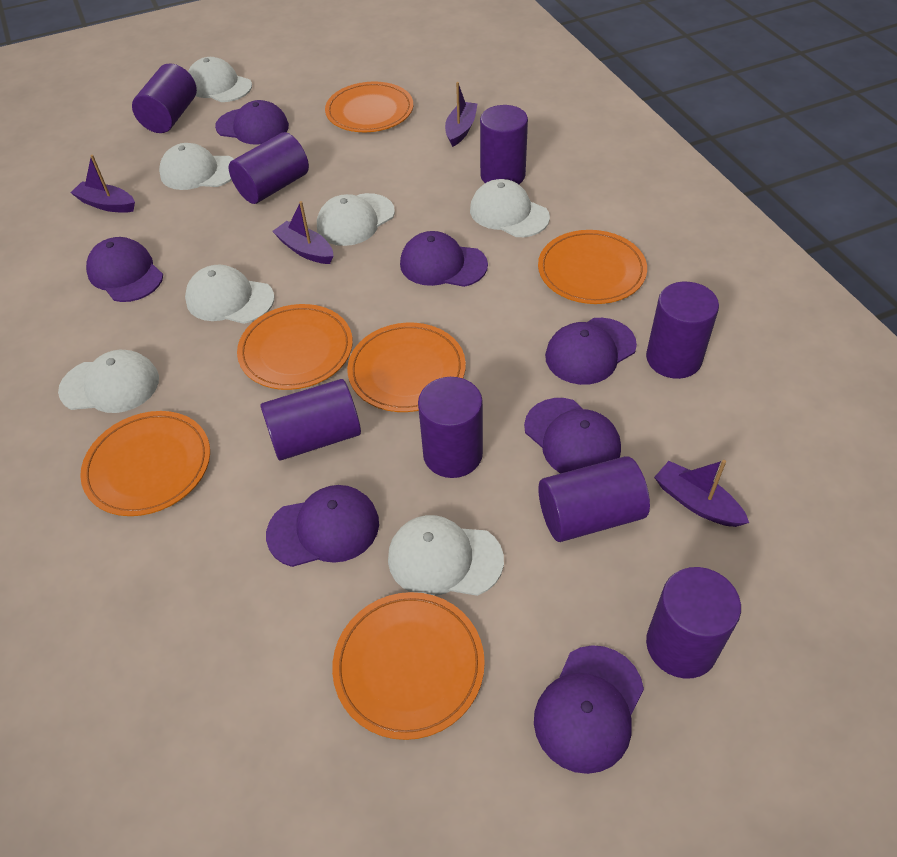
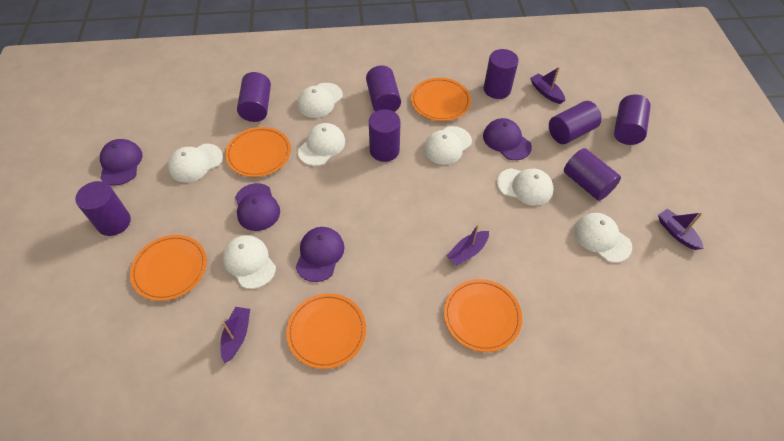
orange plate: 6 -> 5
purple cap: 7 -> 4

